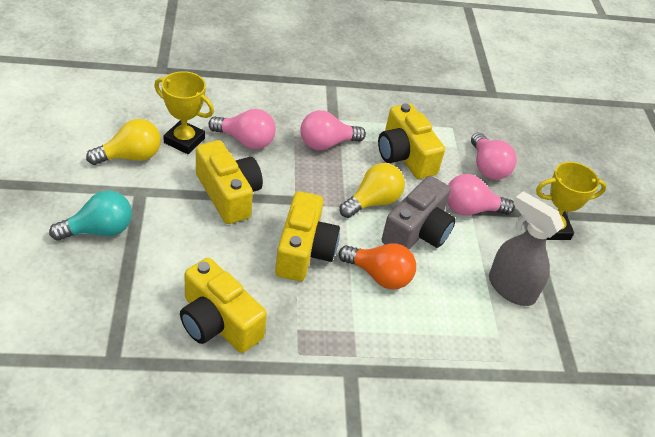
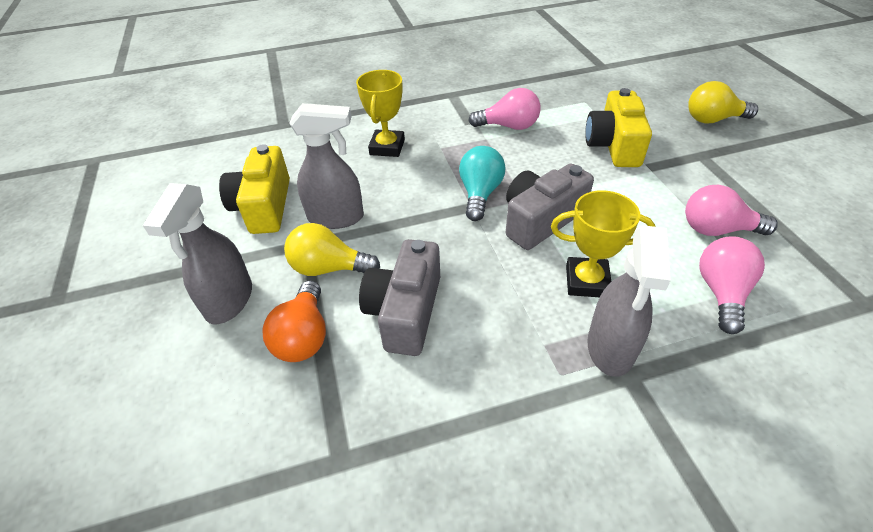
grey camera: 1 -> 2
grey spray bottle: 1 -> 3
pink light bulb: 4 -> 3
yellow camera: 4 -> 2

